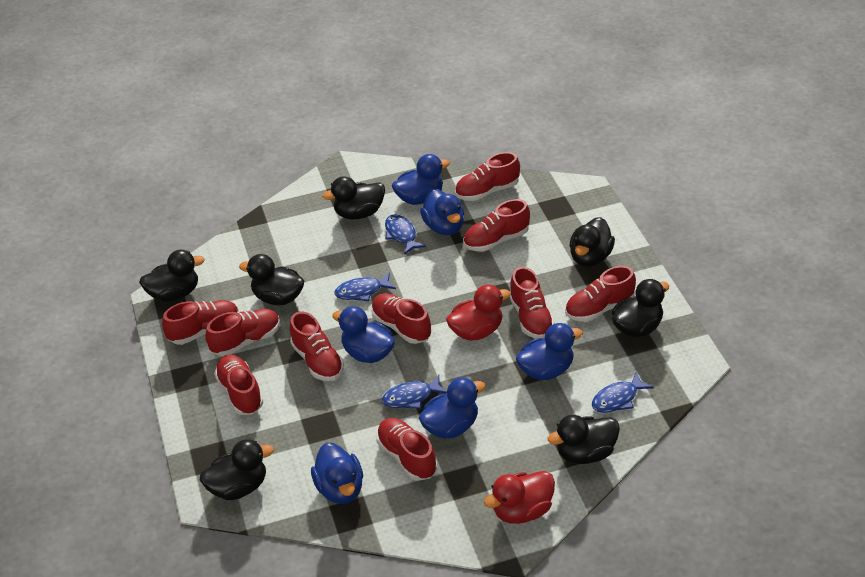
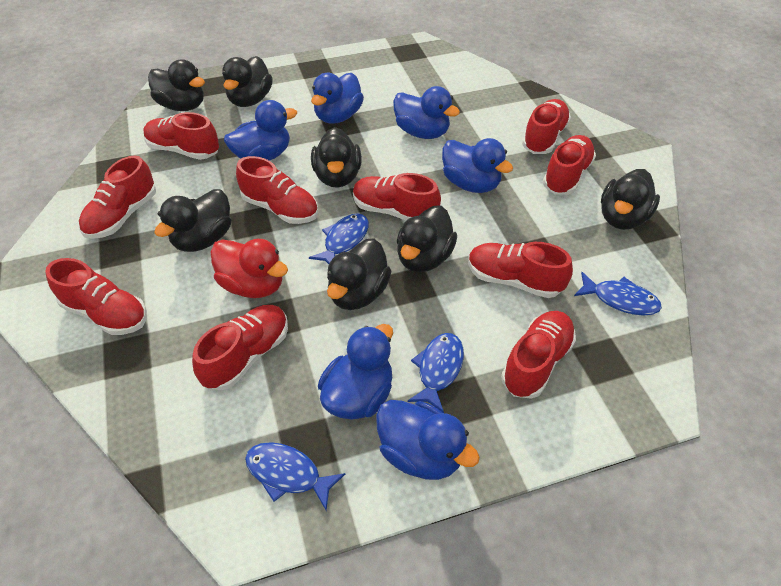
red duck: 2 -> 1

